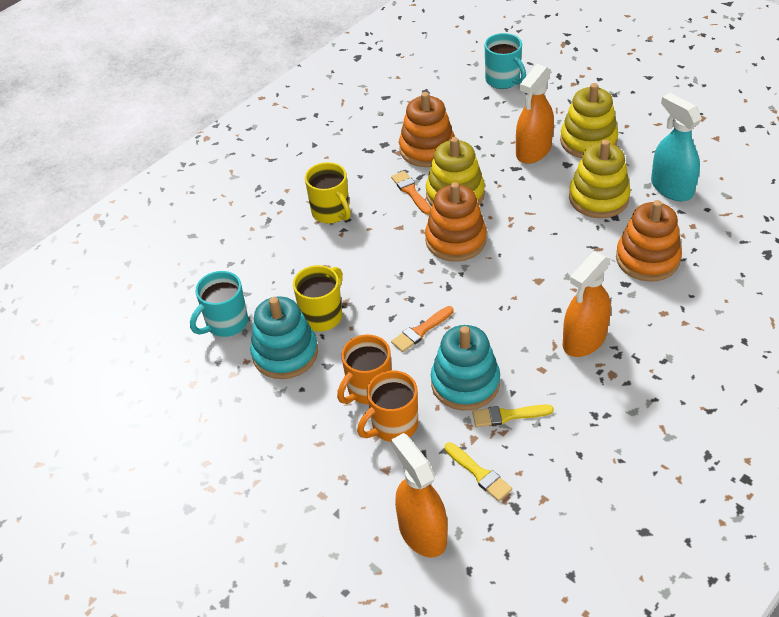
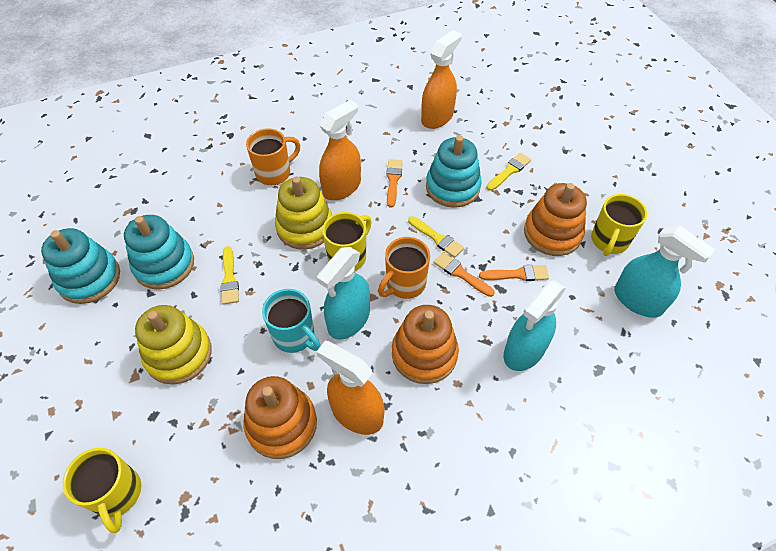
orange brush: 2 -> 3
turquoise mug: 2 -> 1
turquoise spray bottle: 1 -> 3
turquoise stacking toy: 2 -> 3
yellow brush: 2 -> 3
yellow mug: 2 -> 3
yellow stacking toy: 3 -> 2

